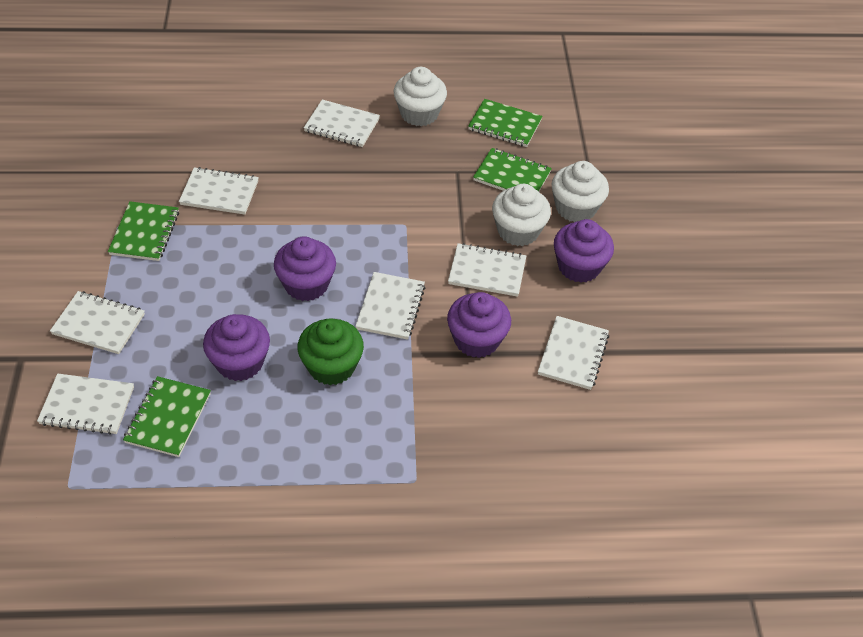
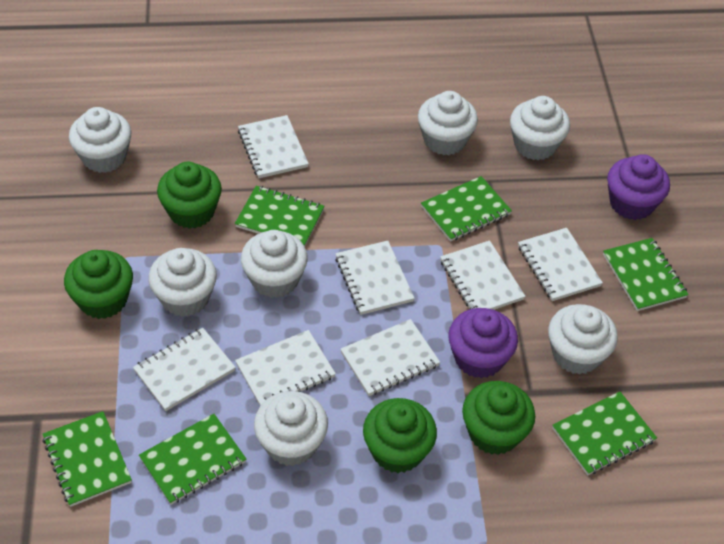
green cupcake: 1 -> 4
green notebook: 4 -> 6
purple cupcake: 4 -> 2
white cupcake: 3 -> 7

